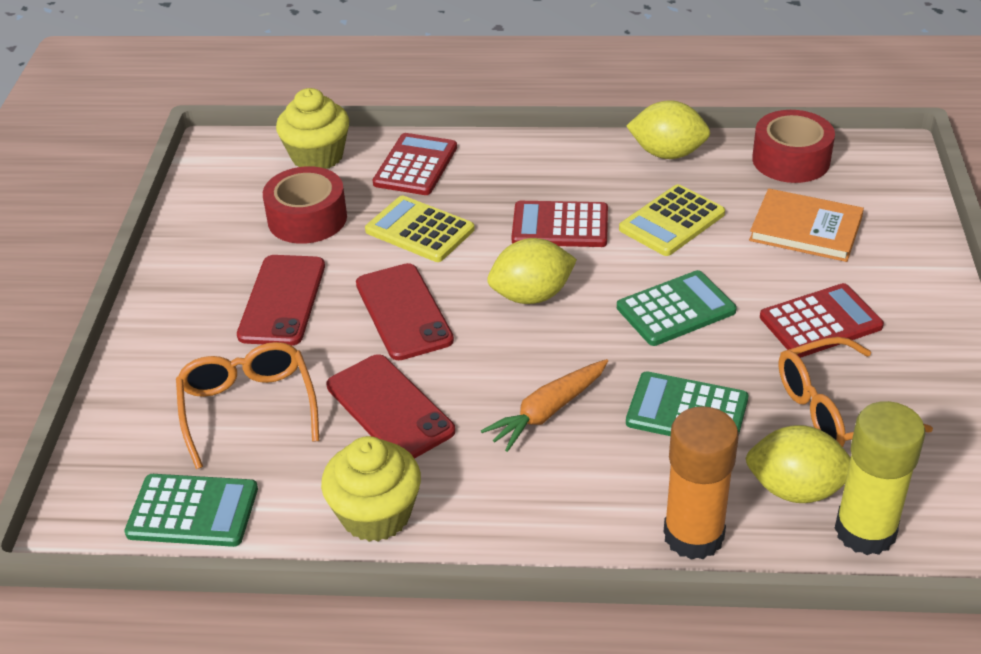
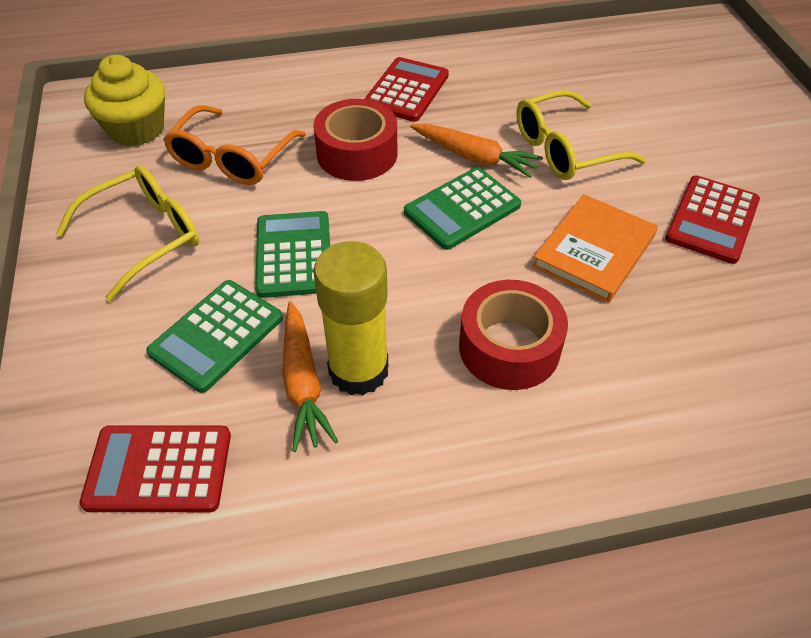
orange carrot: 1 -> 2
orange glasses: 2 -> 1
orange glue stick: 1 -> 0
red phone: 3 -> 0
yellow calculator: 2 -> 0
yellow cupcake: 2 -> 1
yellow glasses: 0 -> 2
yellow lemon: 3 -> 0

